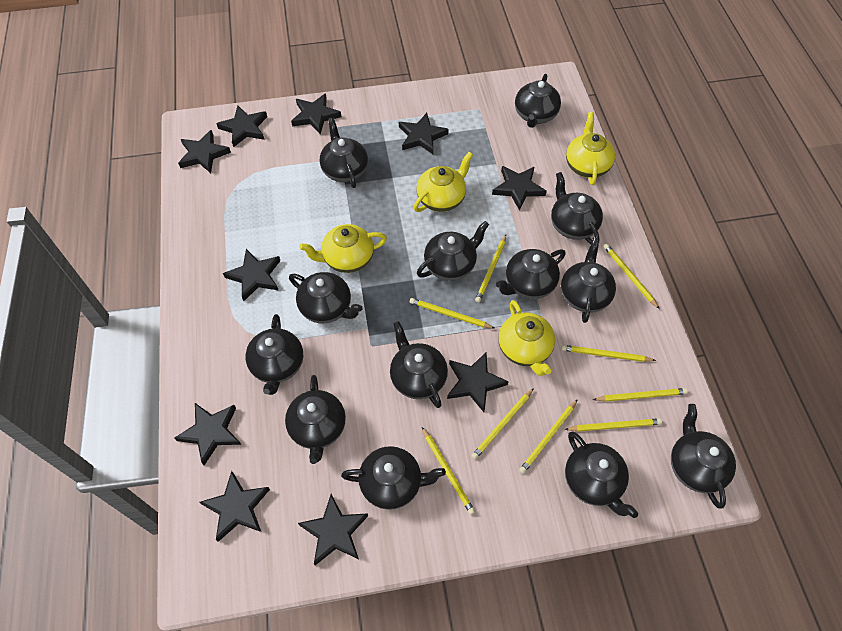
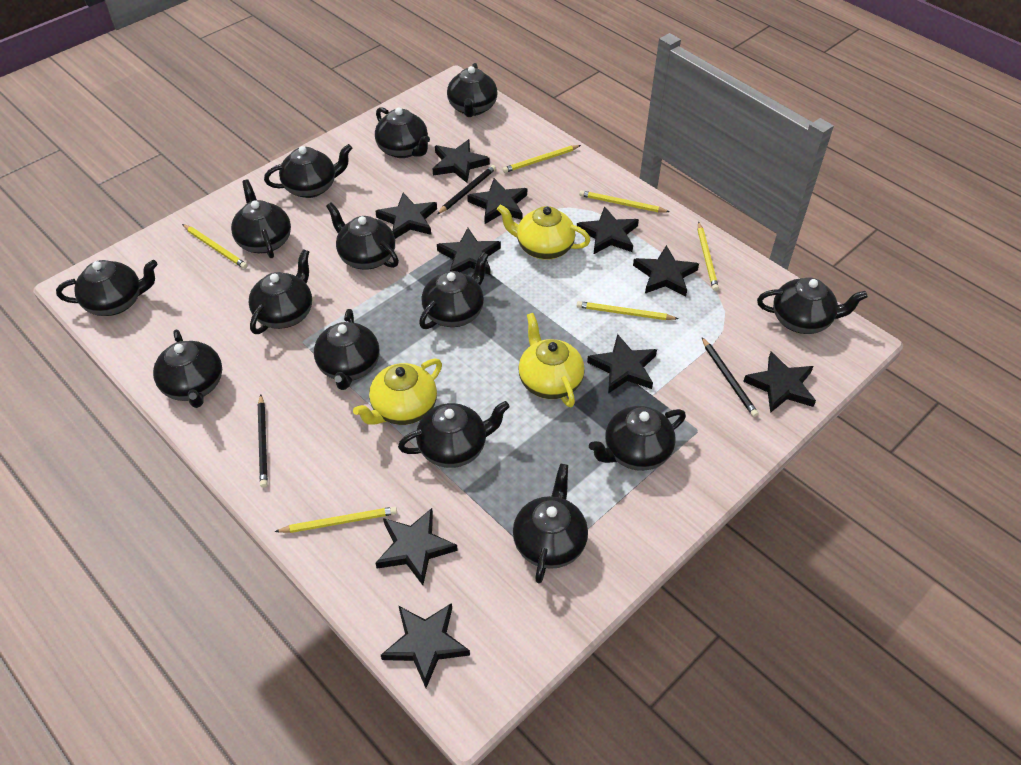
black pencil: 0 -> 3
black teapot: 13 -> 14
yellow pencil: 9 -> 6
yellow teapot: 4 -> 3

